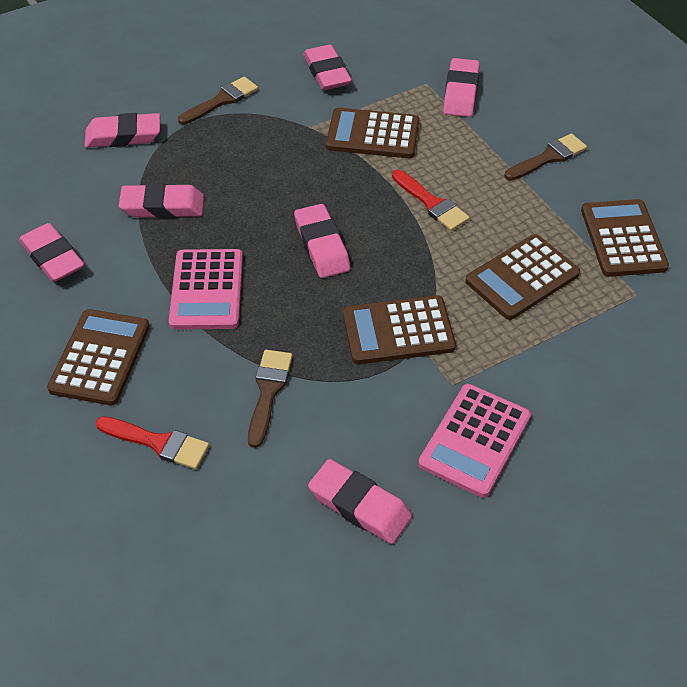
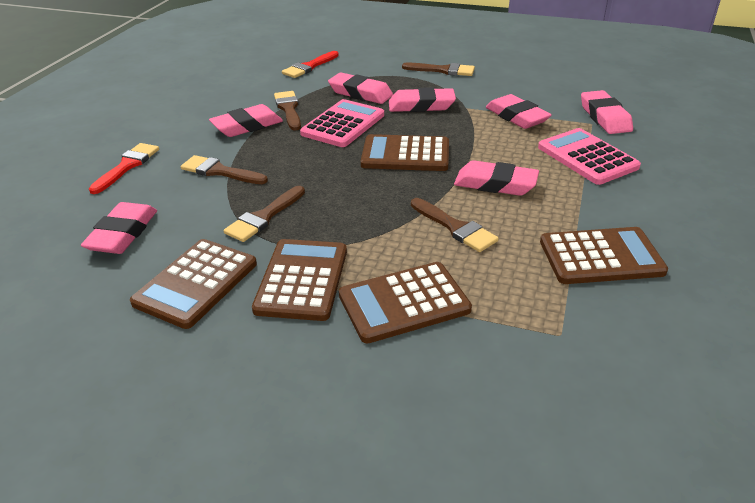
brown brush: 3 -> 5

